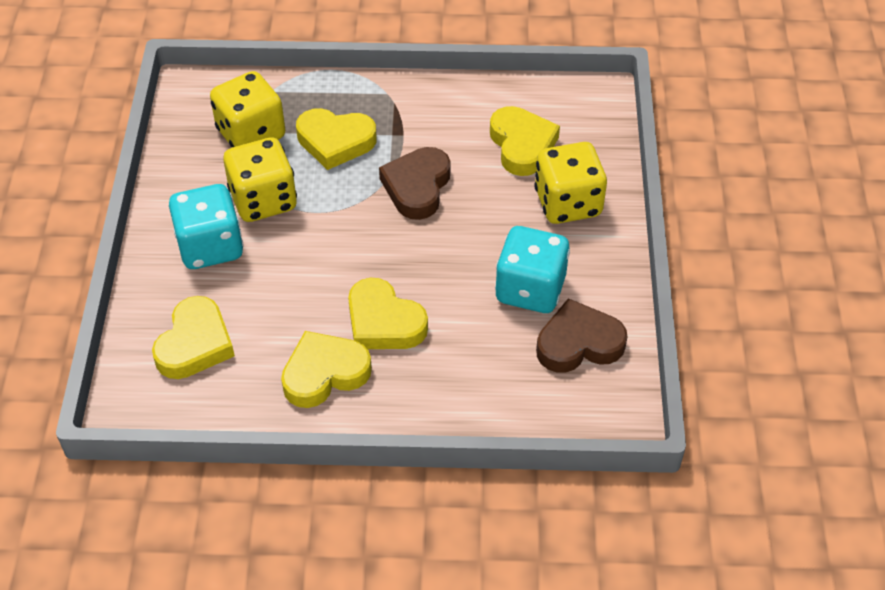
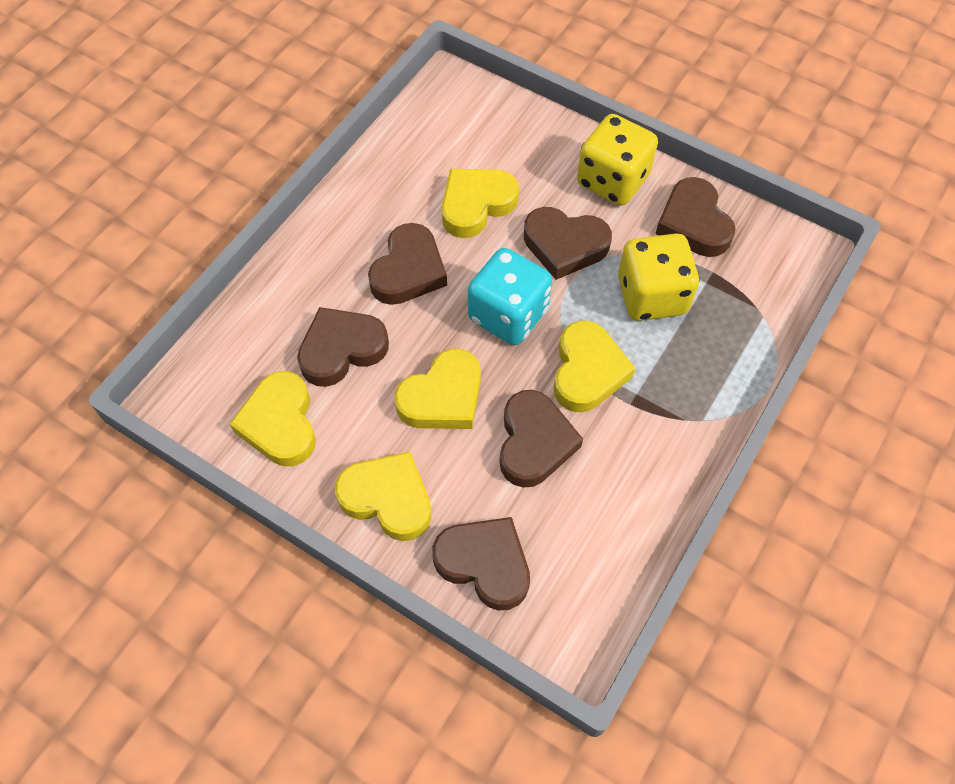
brown heart: 2 -> 6
turquoise dice: 2 -> 1
yellow dice: 3 -> 2

